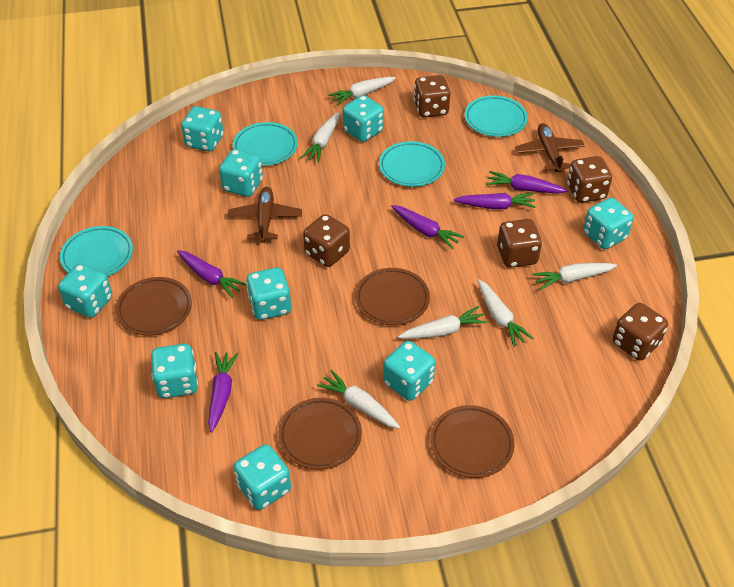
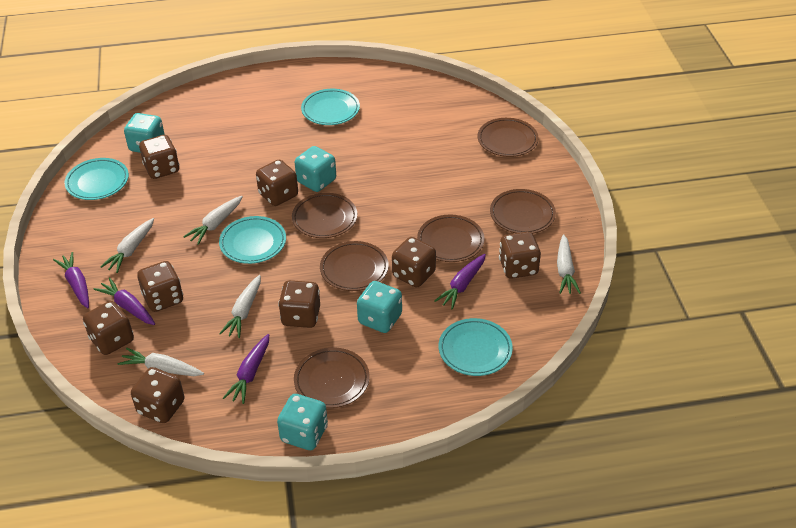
brown dice: 5 -> 8
brown plane: 2 -> 0
brown plate: 4 -> 6
purple carrot: 5 -> 4
turquoise dice: 9 -> 4
white carrot: 6 -> 5

